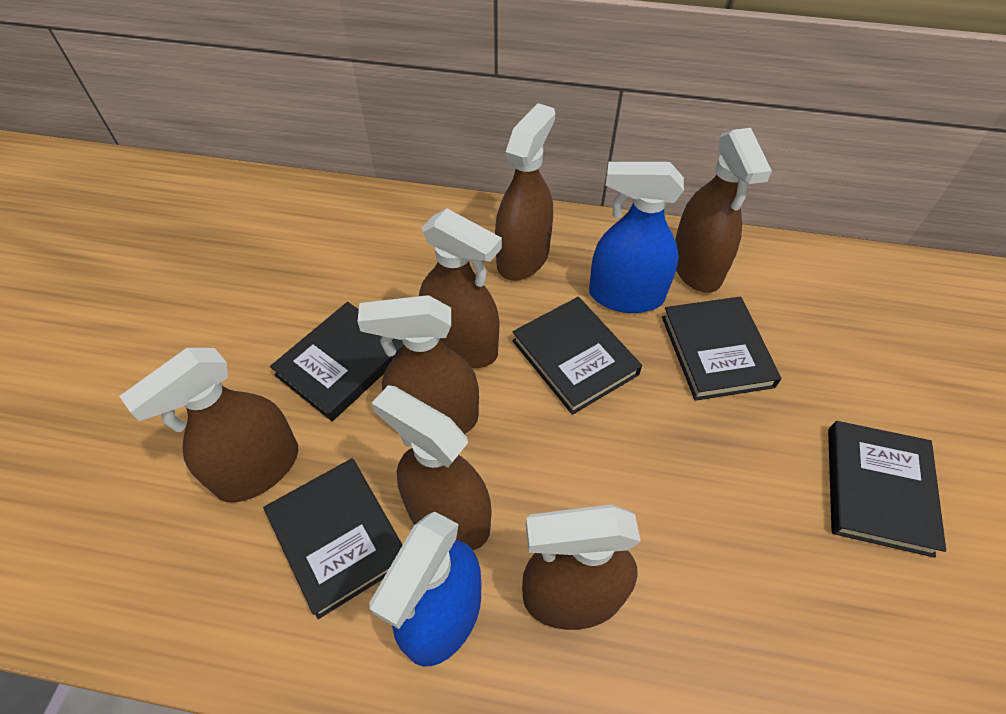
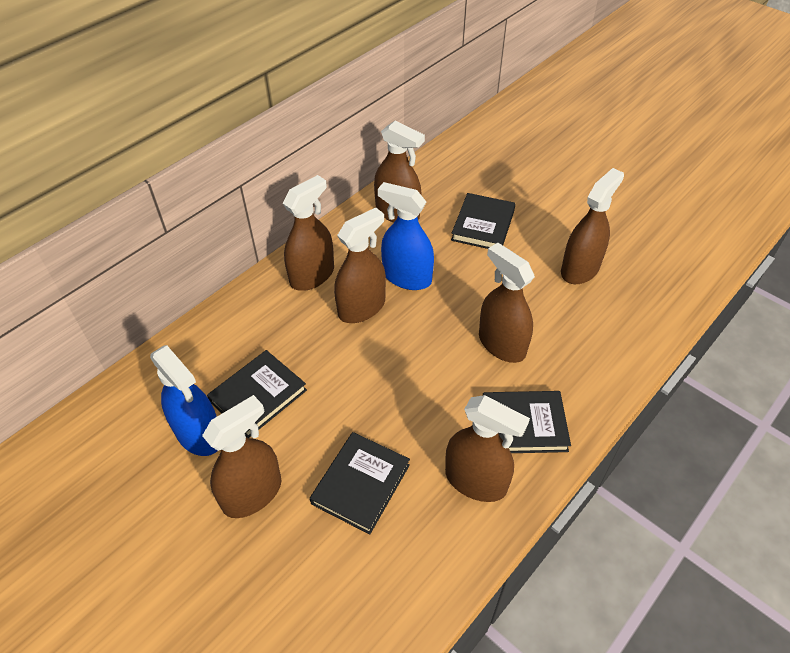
black book: 5 -> 4

